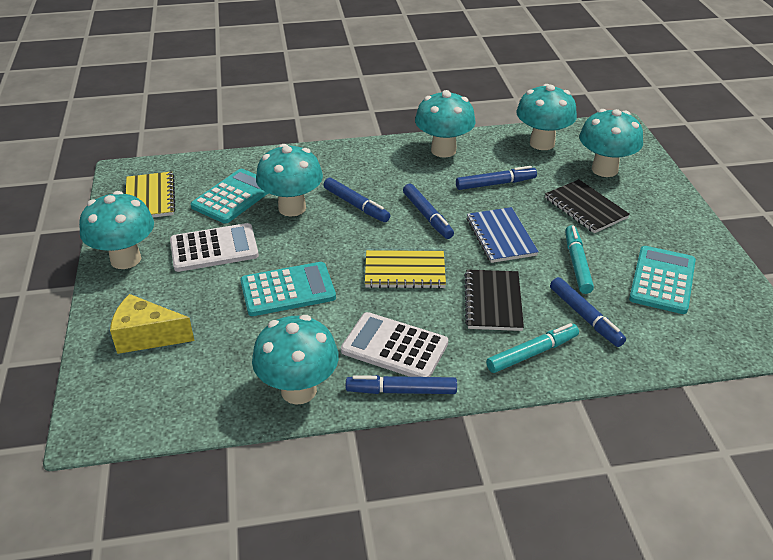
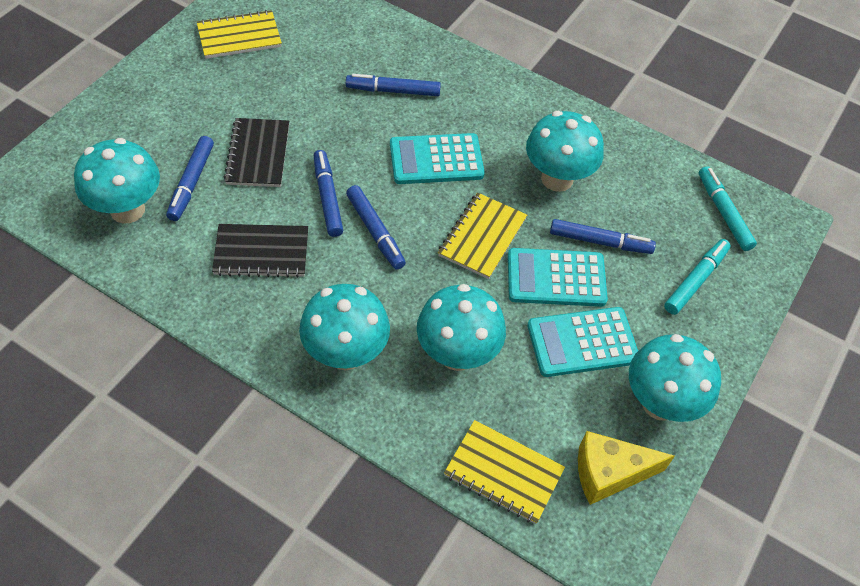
blue notebook: 1 -> 0
turquoise mushroom: 6 -> 5
white calculator: 2 -> 0
yellow notebook: 2 -> 3

